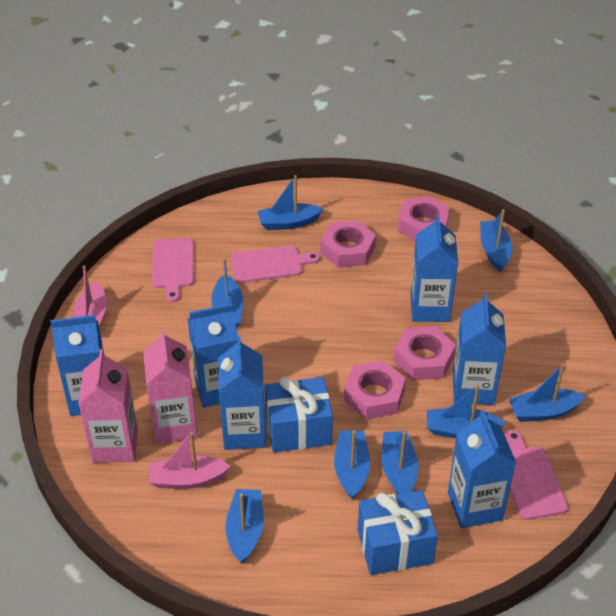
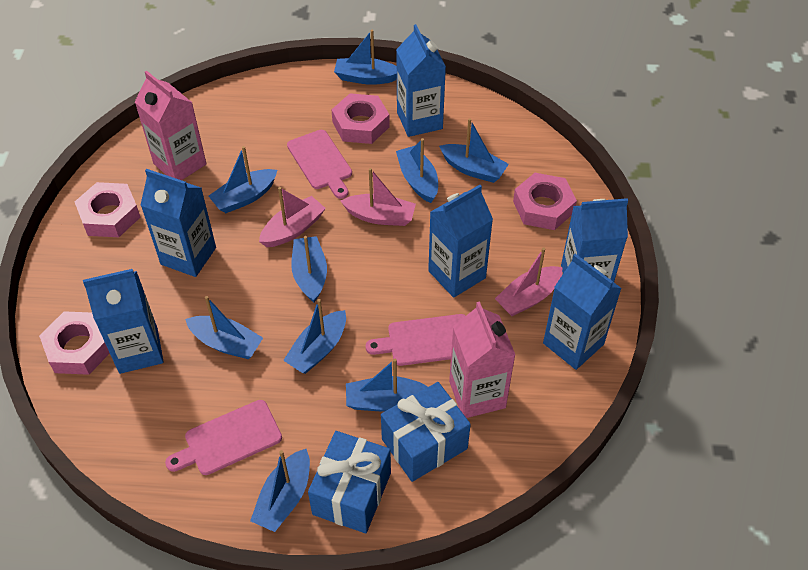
blue boat: 8 -> 9
pink boat: 2 -> 3

